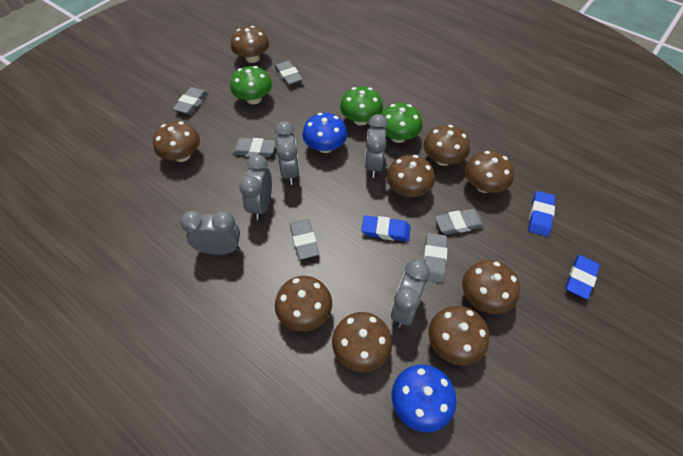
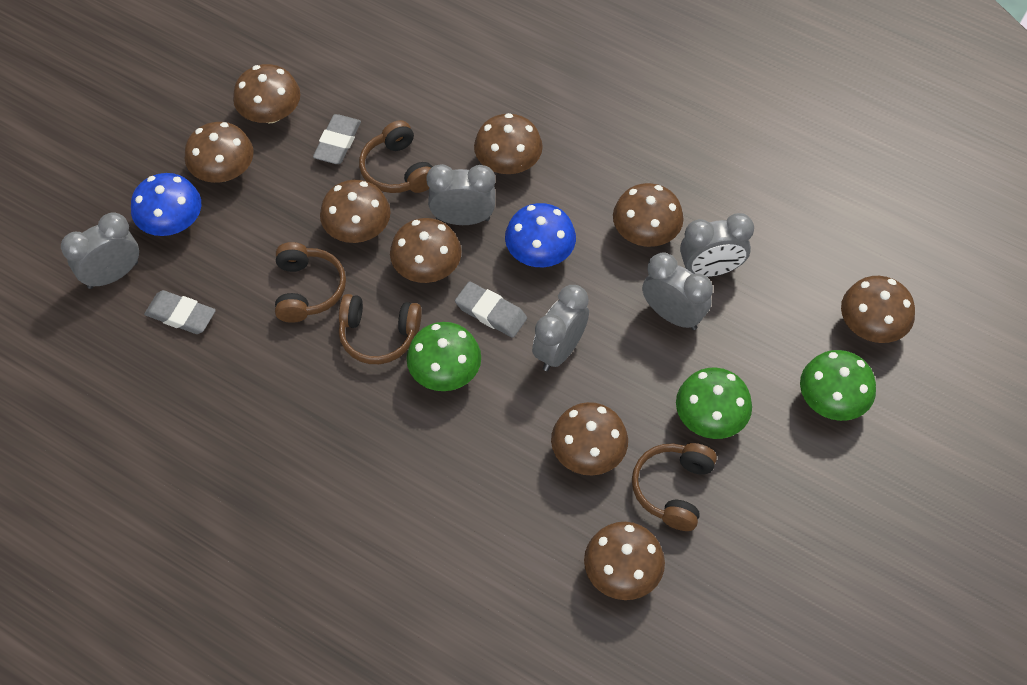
blue eraser: 3 -> 0
brown headphones: 0 -> 4
grey eraser: 6 -> 3

